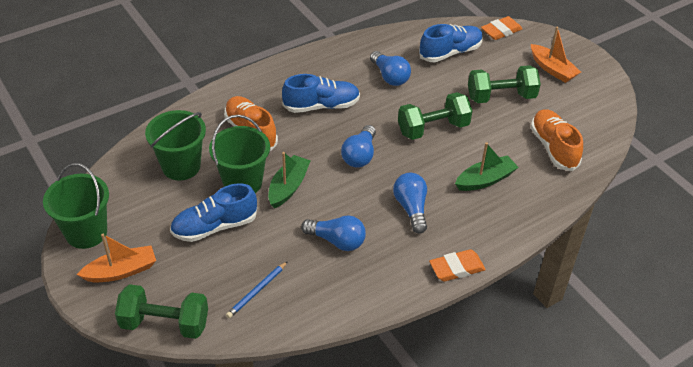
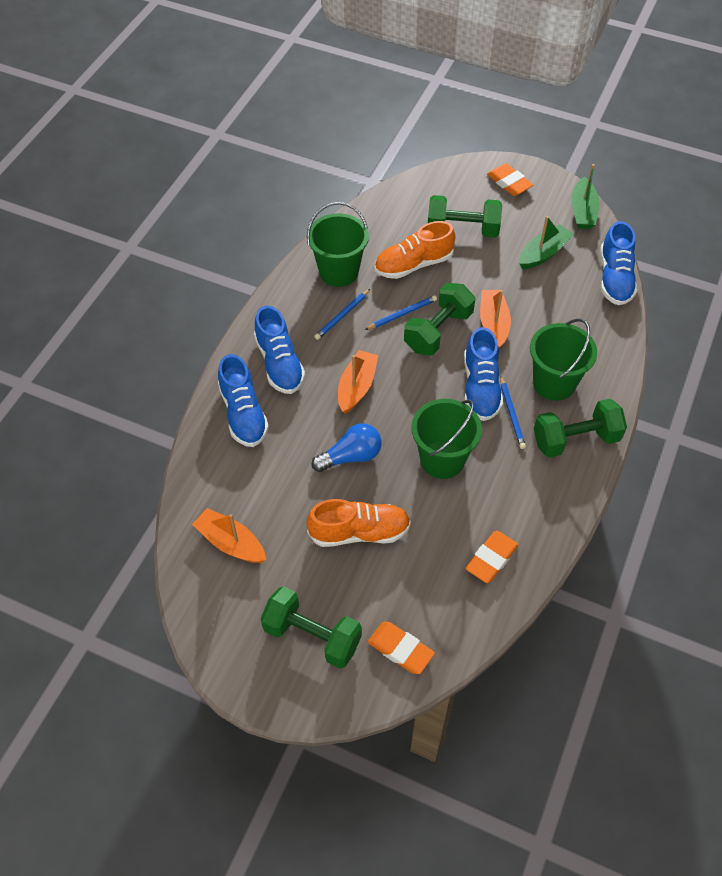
blue light bulb: 4 -> 1
blue pencil: 1 -> 3
blue shoe: 3 -> 4
green dumbbell: 3 -> 4
orange boat: 2 -> 3
orange eraser: 2 -> 3

